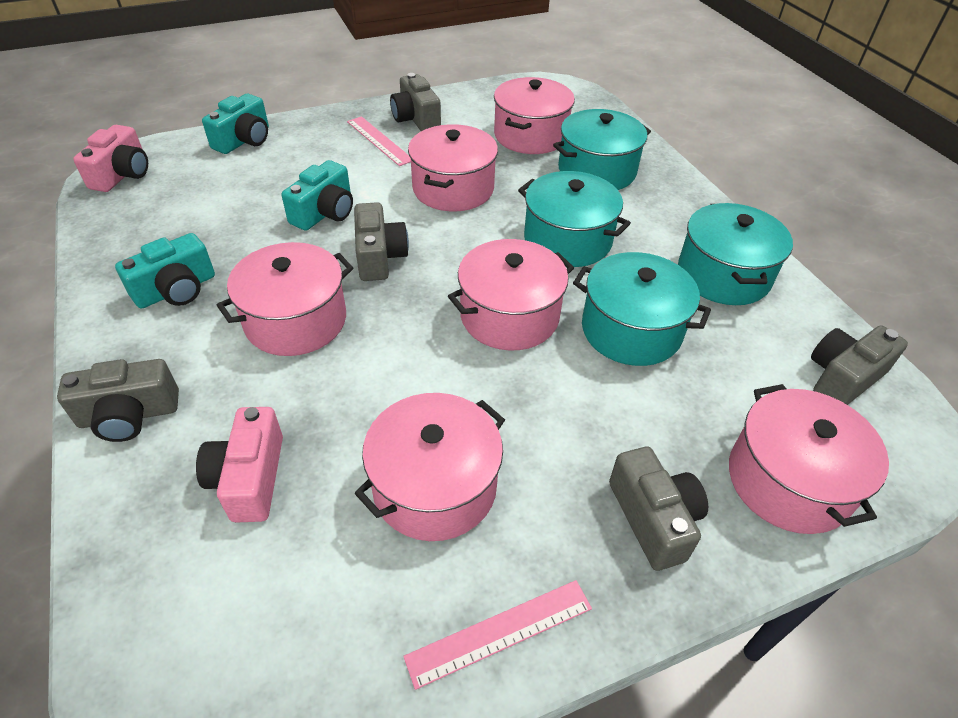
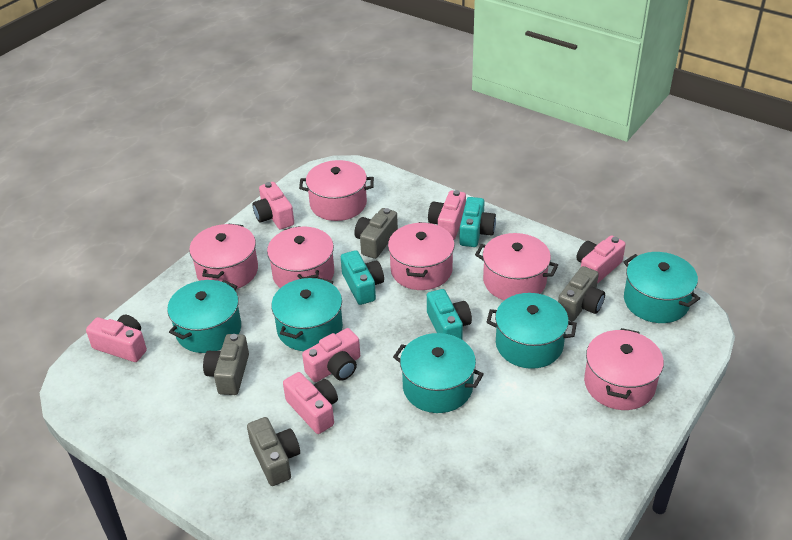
grey camera: 5 -> 4
pink camera: 2 -> 6
pink ruler: 2 -> 0
turquoise pot: 4 -> 5

